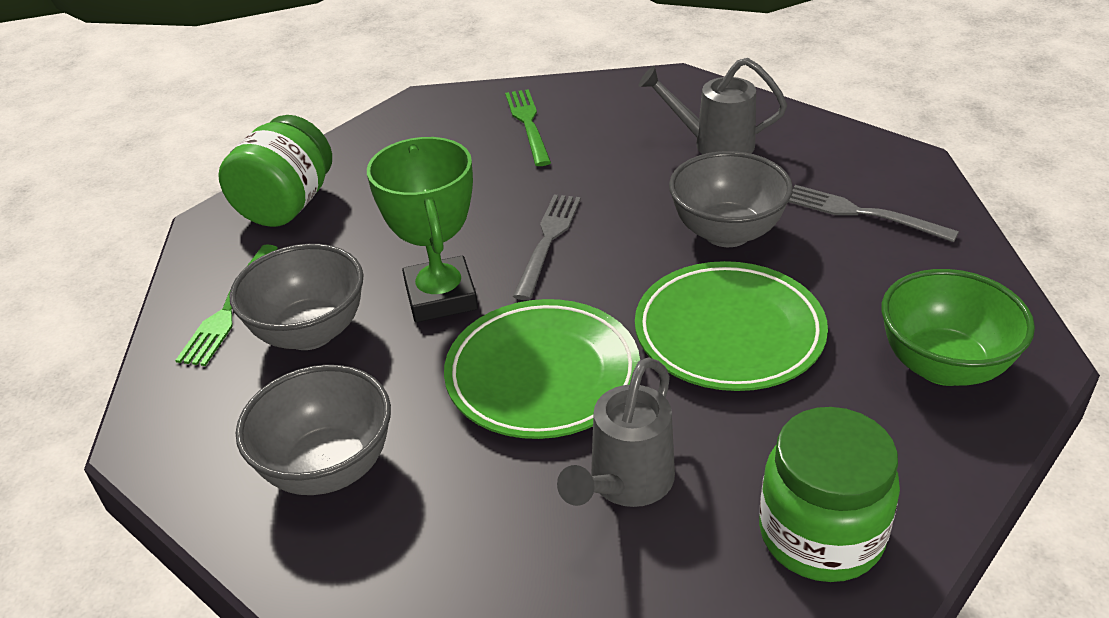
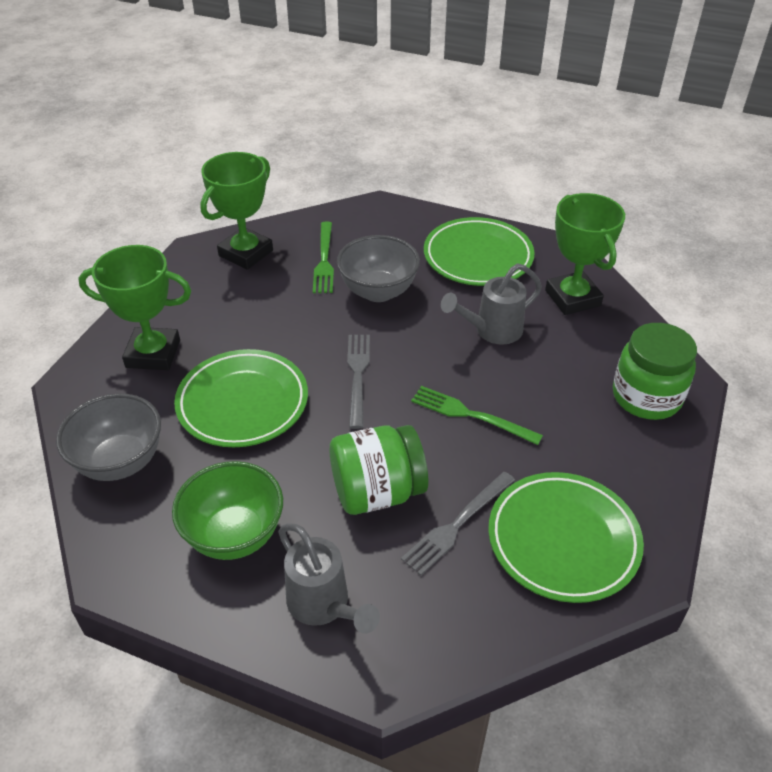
green plate: 2 -> 3
green trophy: 1 -> 3
grey bowl: 3 -> 2

